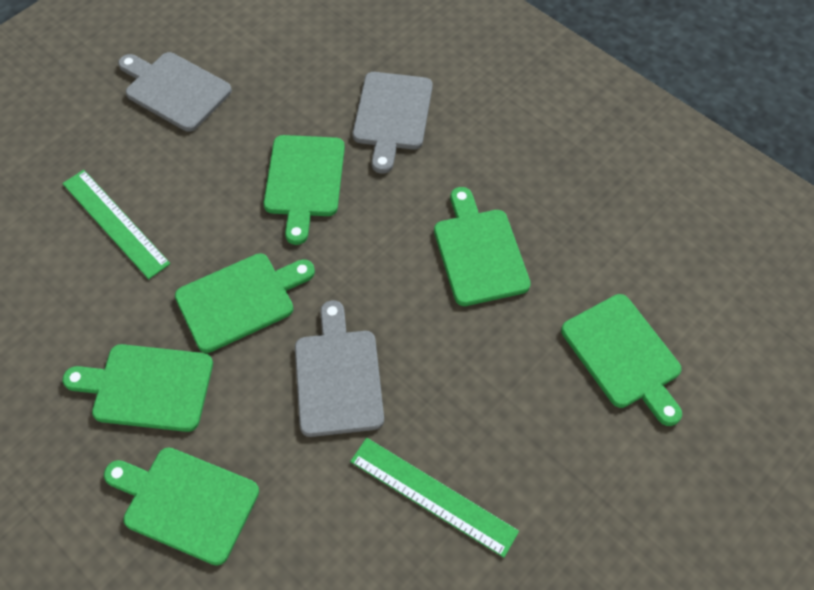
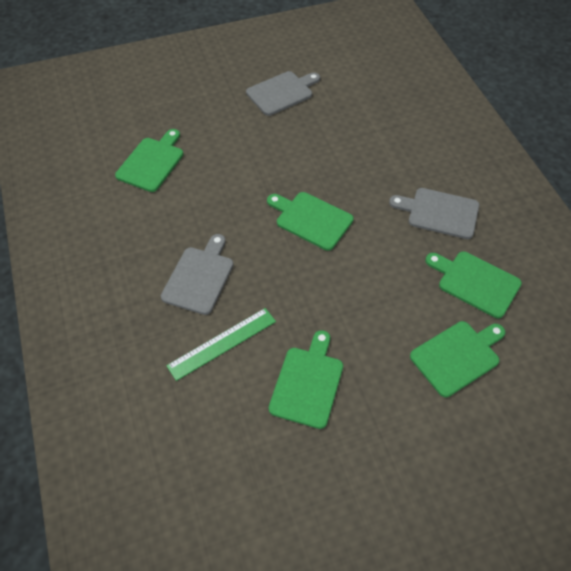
green cutting board: 6 -> 5
green ruler: 2 -> 1

